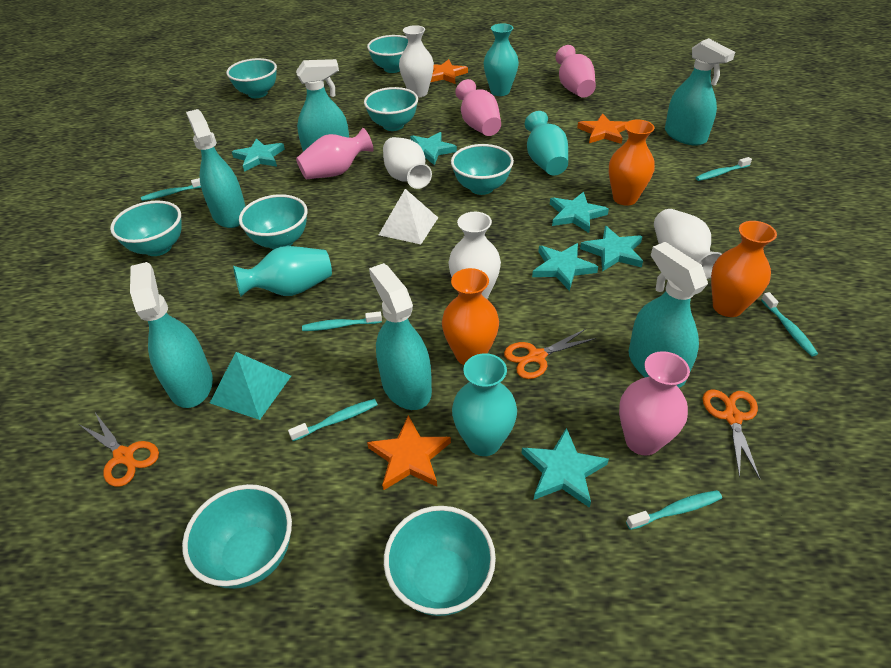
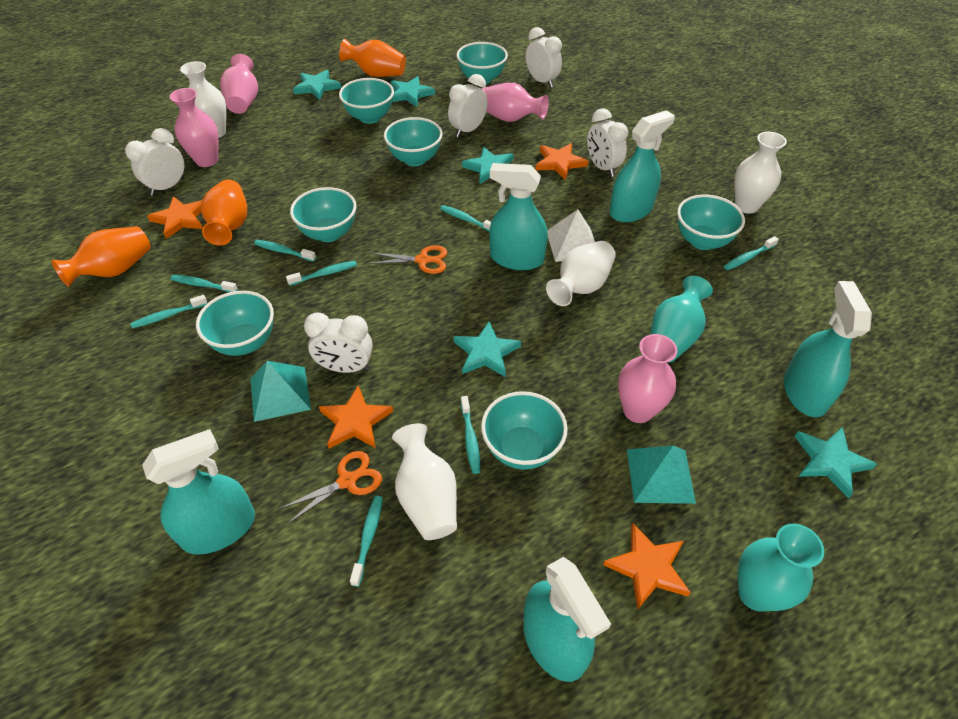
orange scissors: 3 -> 2
orange star: 3 -> 4
turquoise bowl: 8 -> 7
turquoise pyramid: 1 -> 2
turquoise spray bottle: 6 -> 5
turquoise star: 6 -> 5
turquoise toothbrush: 6 -> 8
turquoise vase: 4 -> 2
white clock: 0 -> 5

